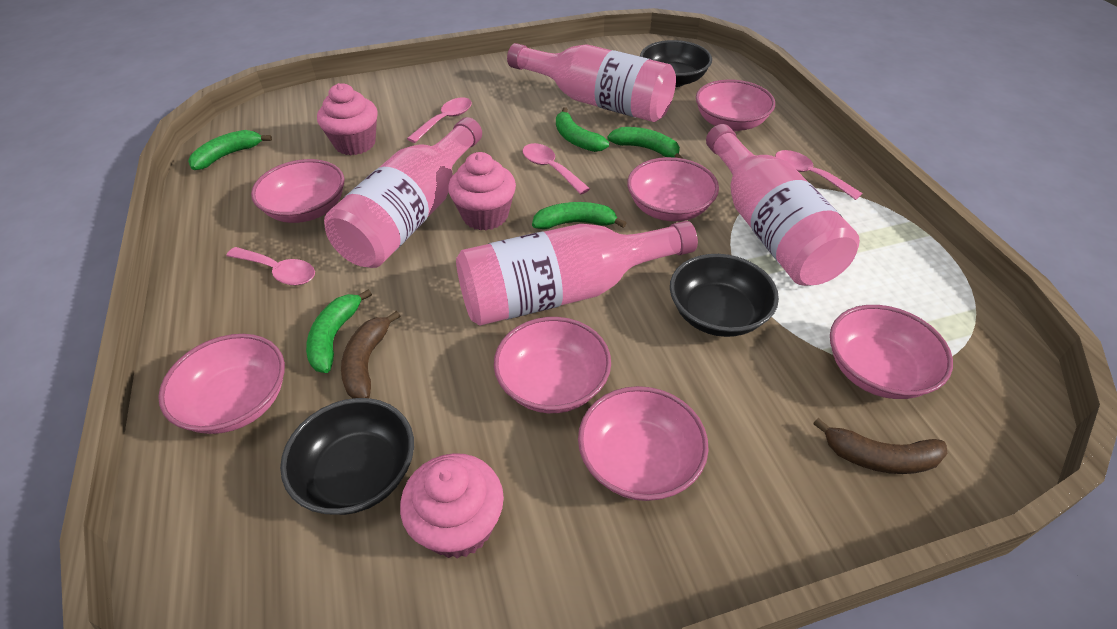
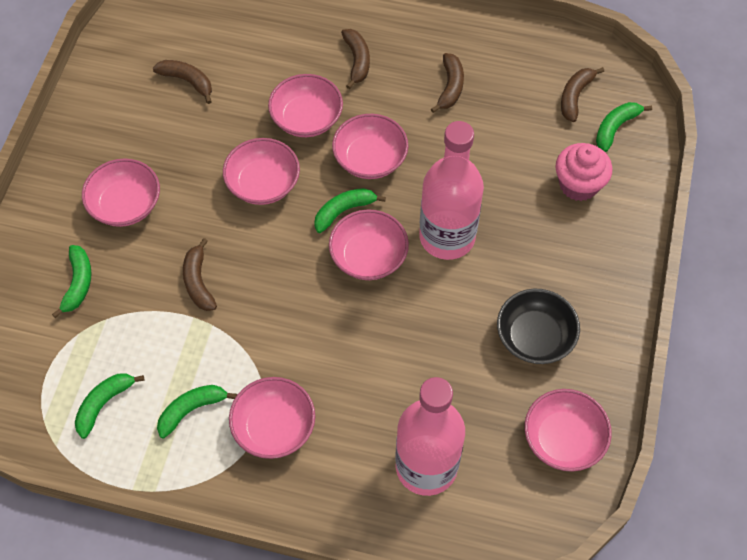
black bowl: 3 -> 1
brown banana: 2 -> 5
pink bottle: 4 -> 2
pink cupcake: 3 -> 1
pink spoon: 4 -> 0

